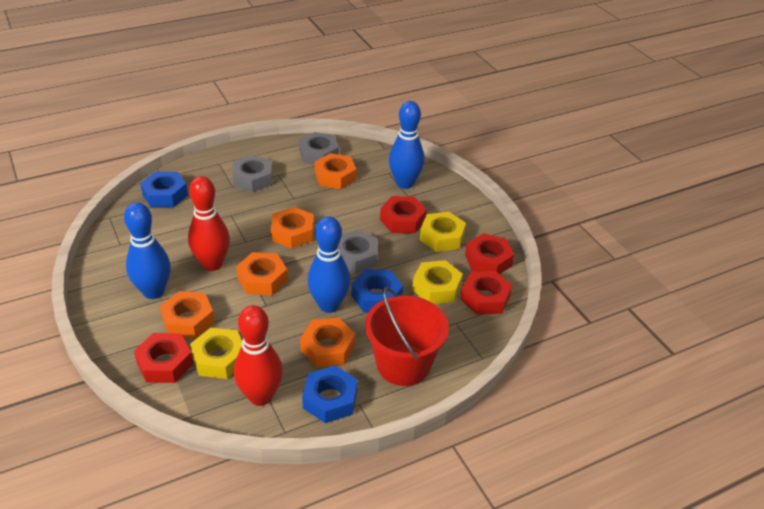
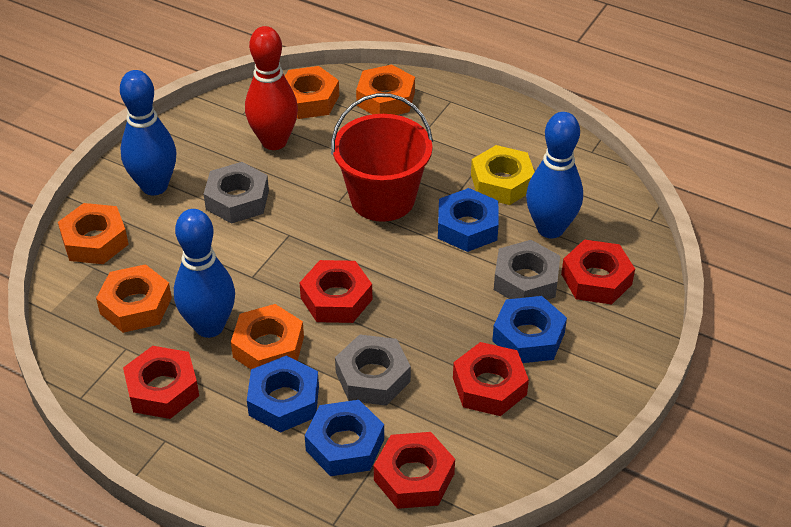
blue nut: 3 -> 4
red bowling pin: 2 -> 1
red nut: 4 -> 5
yellow nut: 3 -> 1

